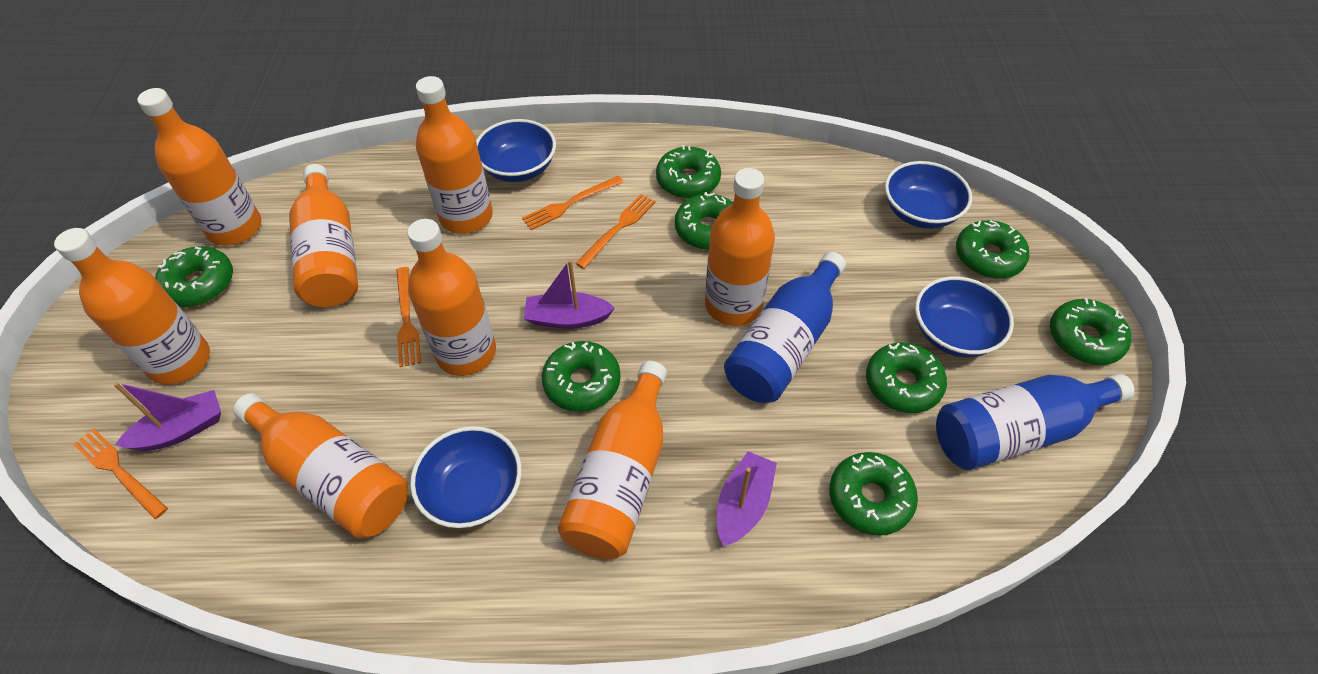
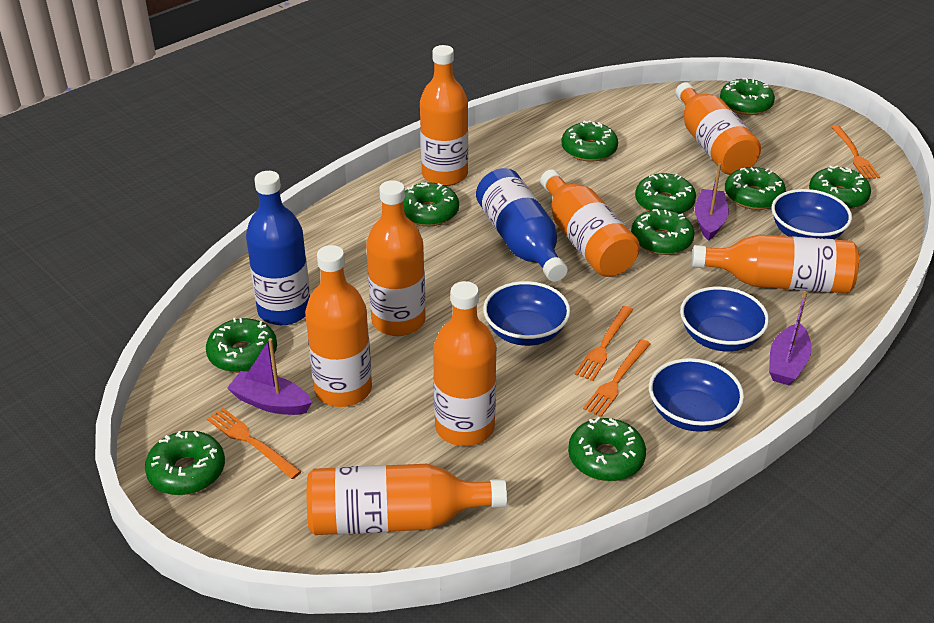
green donut: 8 -> 10

